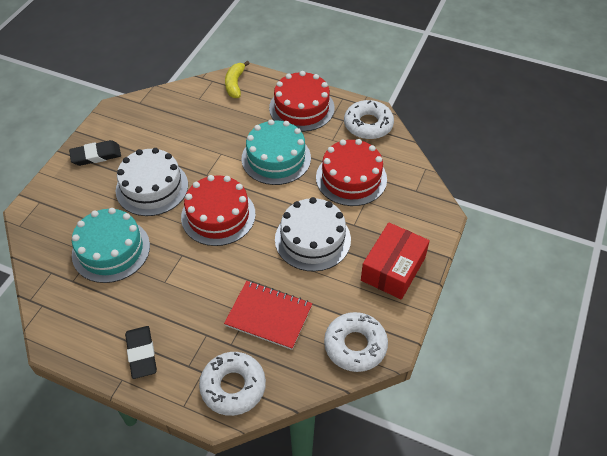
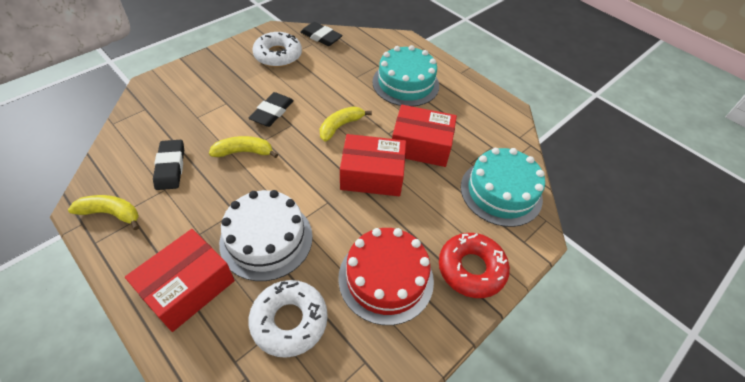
black eraser: 2 -> 3
red box: 1 -> 3
red cake: 3 -> 1
red donut: 0 -> 1
red notebook: 1 -> 0
white cake: 2 -> 1
white donut: 3 -> 2
yellow banana: 1 -> 3

